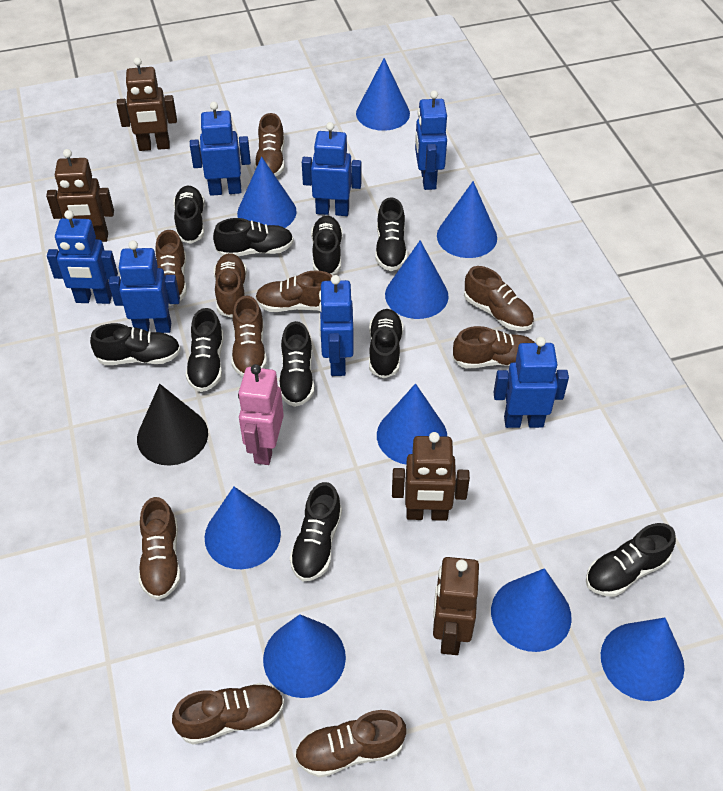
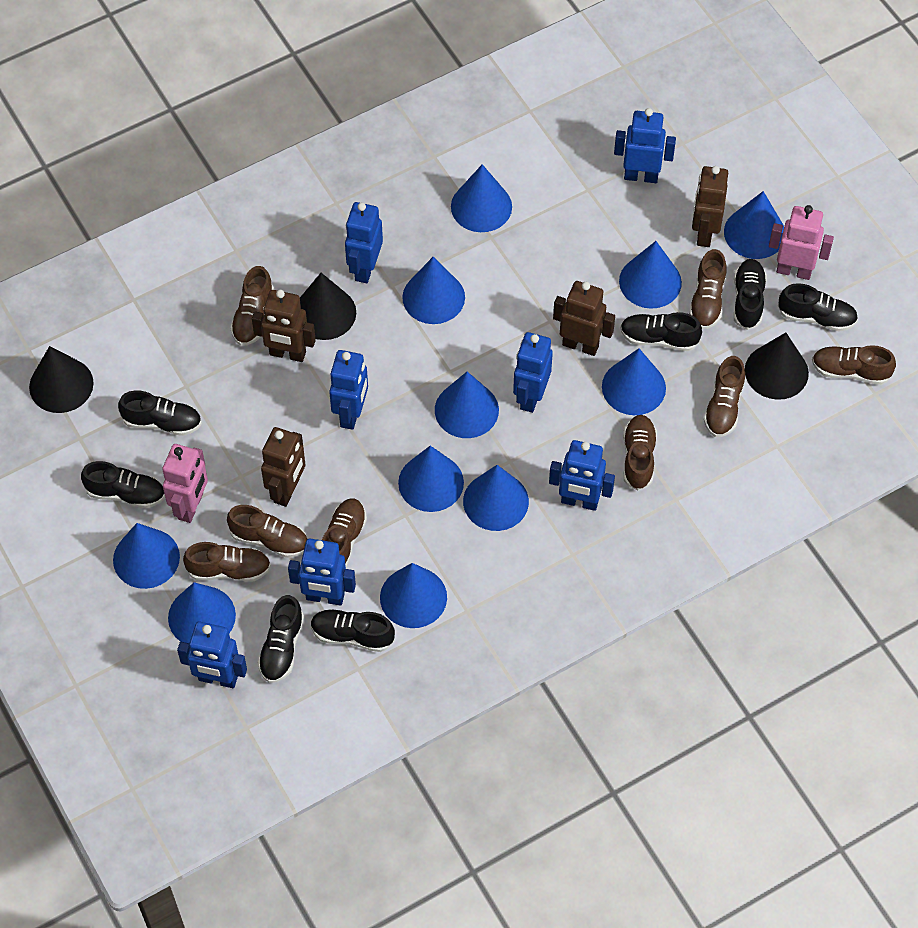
black cone: 1 -> 3
black shoe: 10 -> 7
blue cone: 9 -> 11
brown shoe: 10 -> 8
pink robot: 1 -> 2

